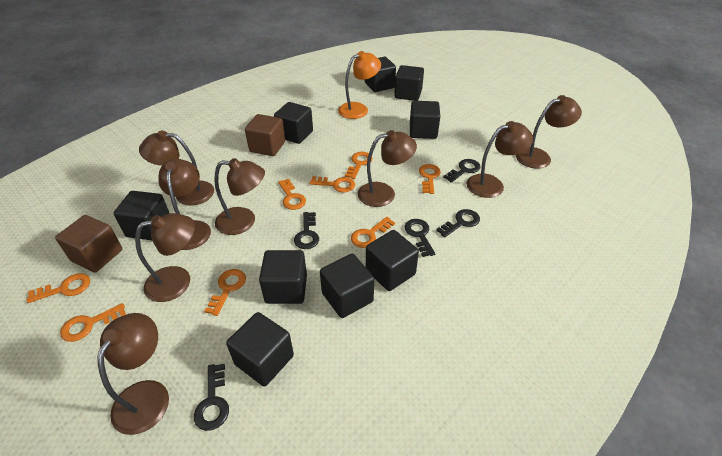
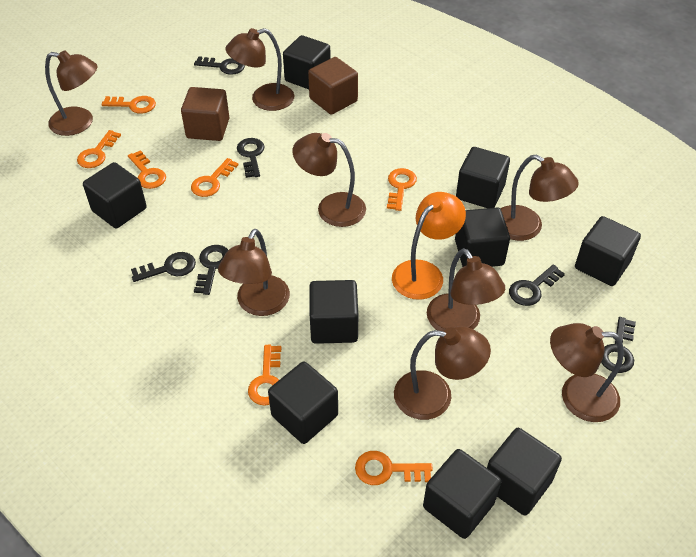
black key: 5 -> 6
orange key: 8 -> 7

